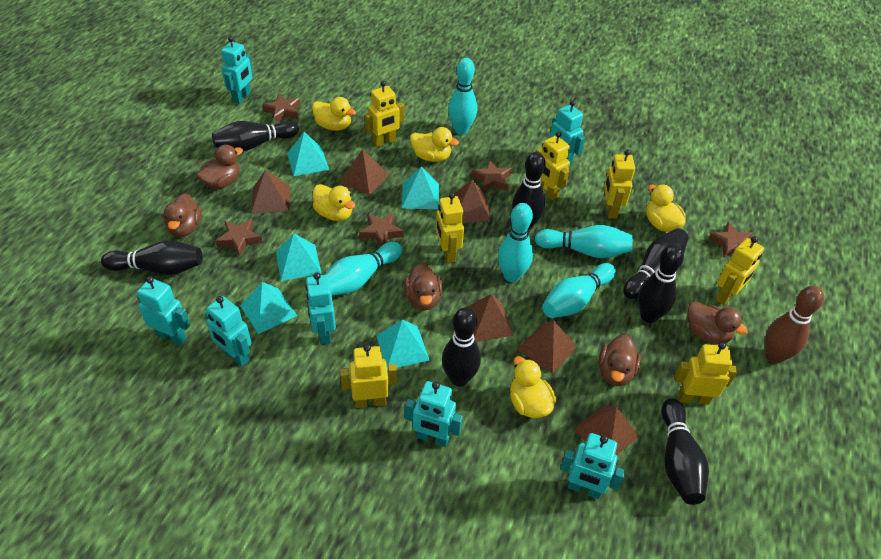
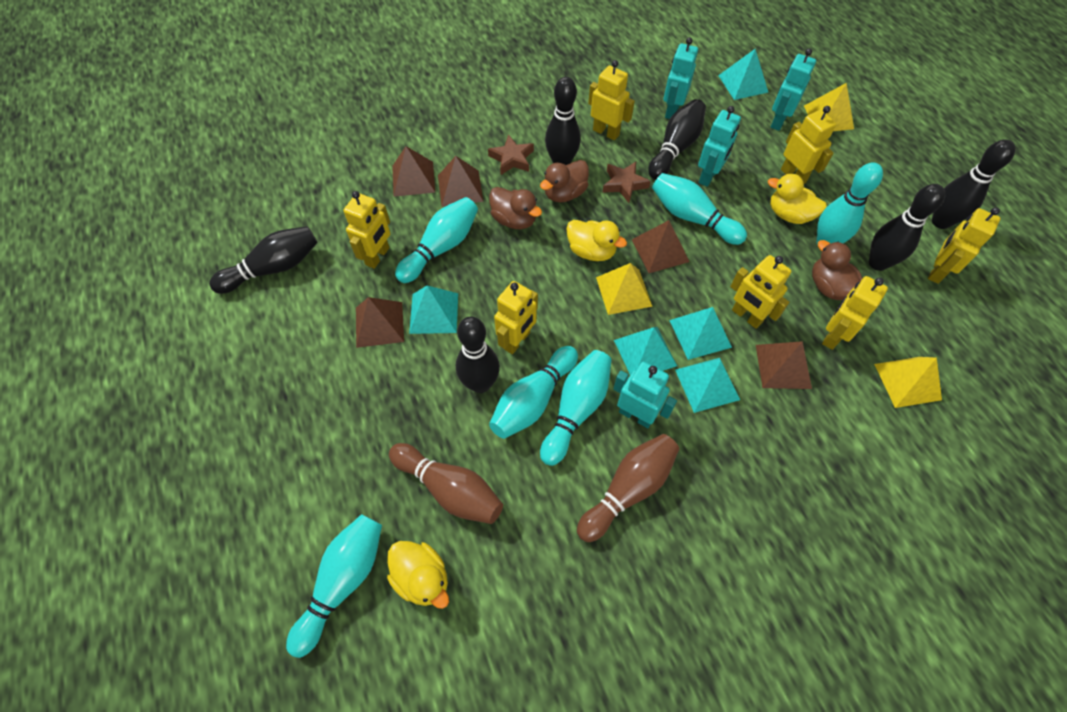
black bowling pin: 7 -> 6
brown bowling pin: 1 -> 2
brown duck: 5 -> 3
brown pyramid: 6 -> 5
brown star: 5 -> 2
turquoise bowling pin: 5 -> 6
turquoise robot: 7 -> 4
yellow duck: 5 -> 3
yellow pyramid: 0 -> 3

